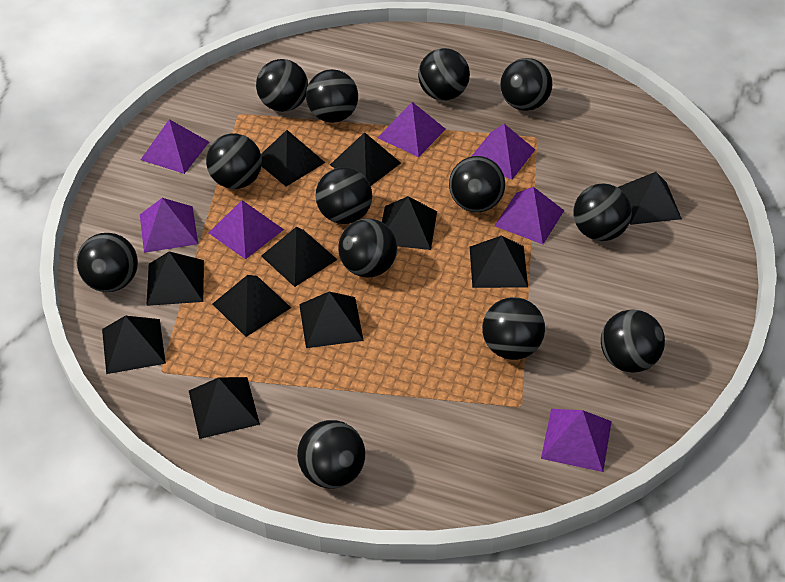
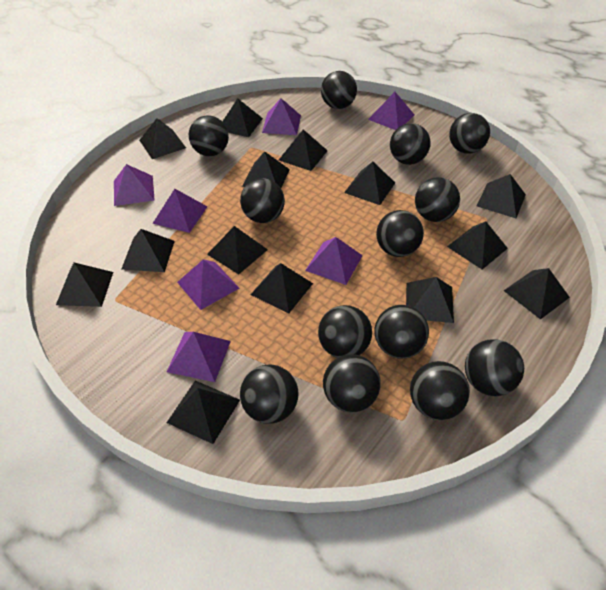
black pyramid: 11 -> 14

